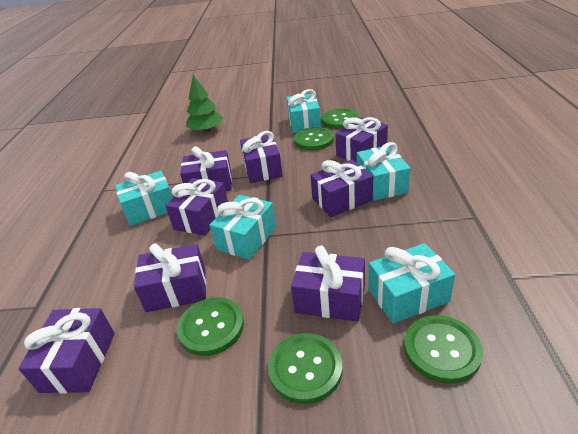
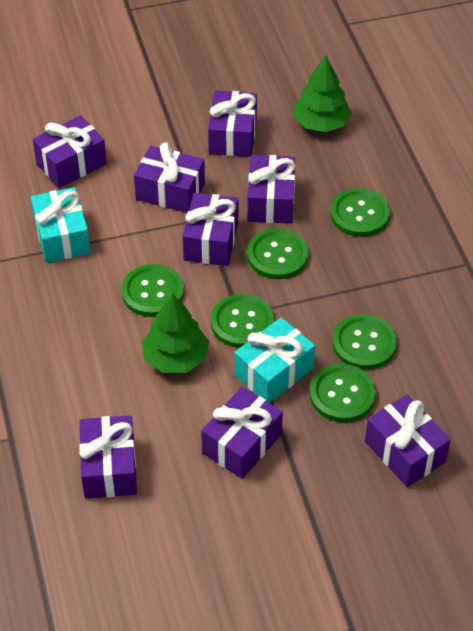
green button: 5 -> 6
green tree: 1 -> 2
turquoise gift: 5 -> 2

